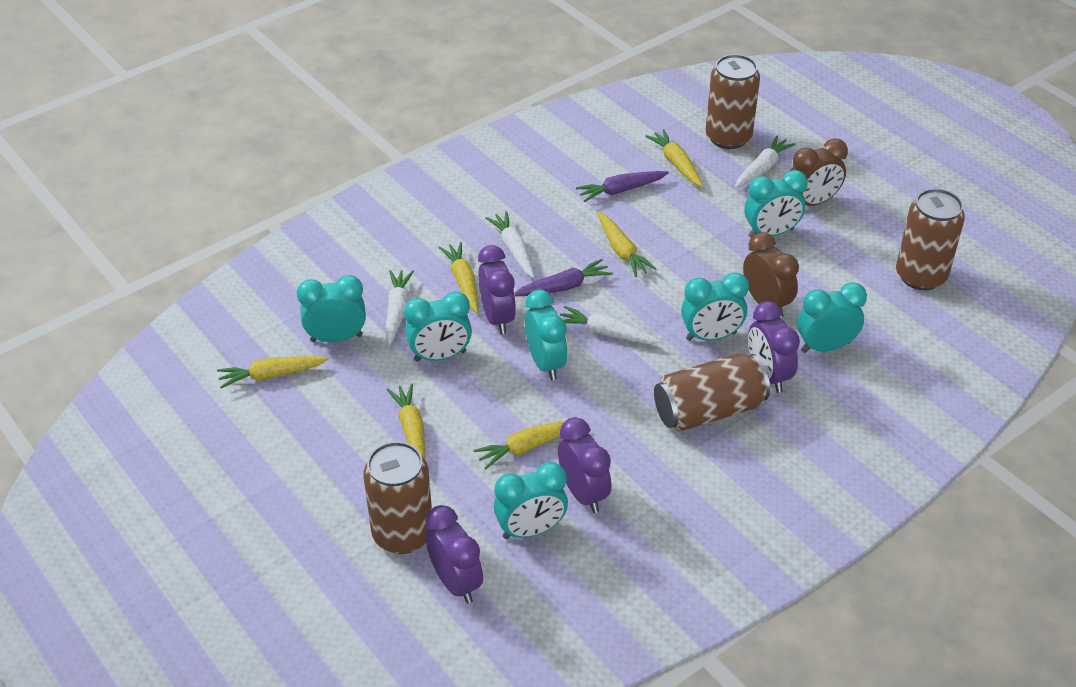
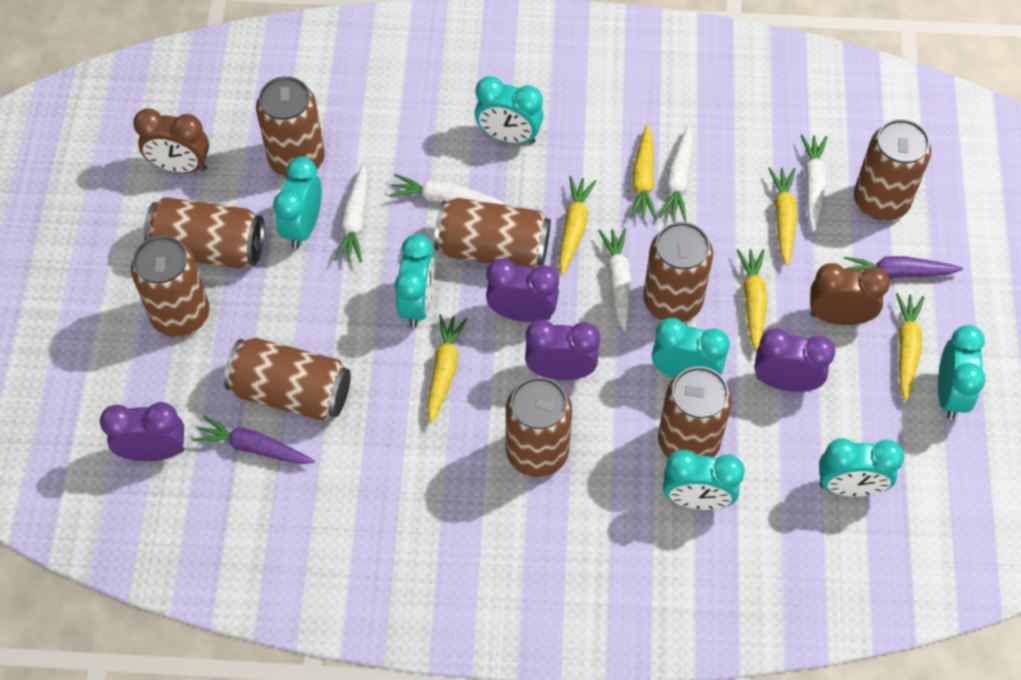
brown can: 4 -> 9
white carrot: 4 -> 5

